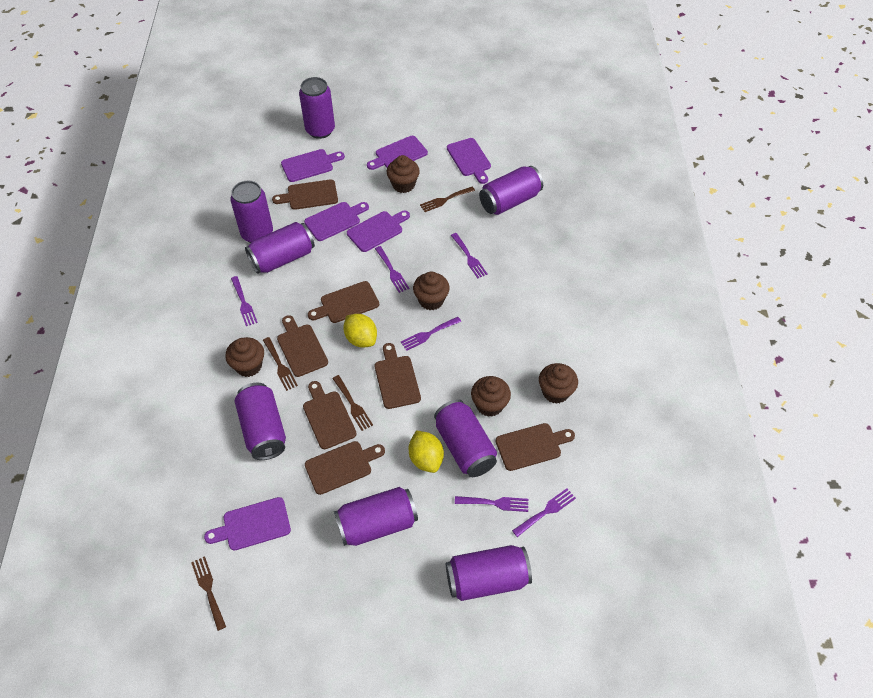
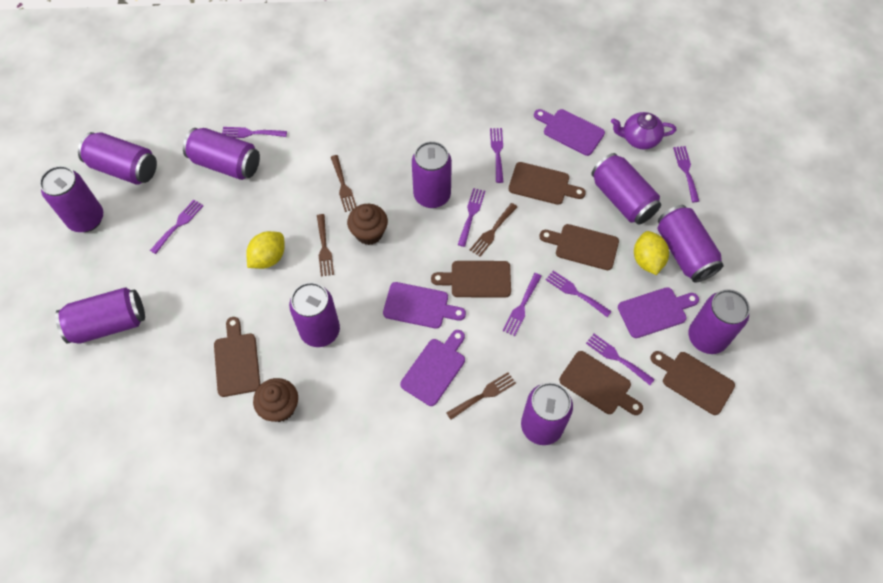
brown cupcake: 5 -> 2
brown cutting board: 7 -> 6
purple can: 8 -> 10
purple cutting board: 6 -> 4
purple fork: 6 -> 8
purple teapot: 0 -> 1

